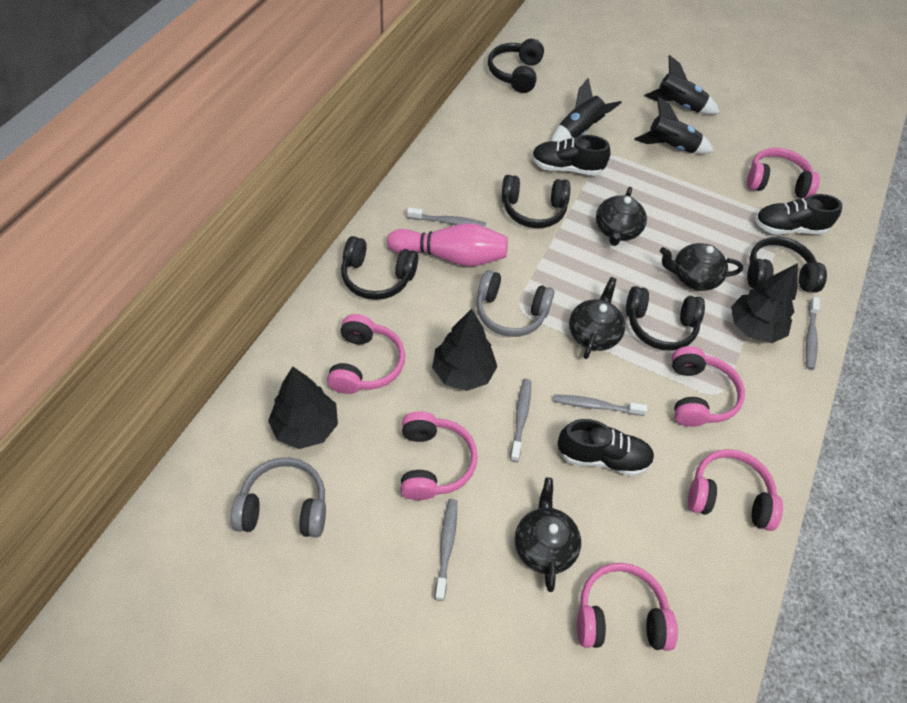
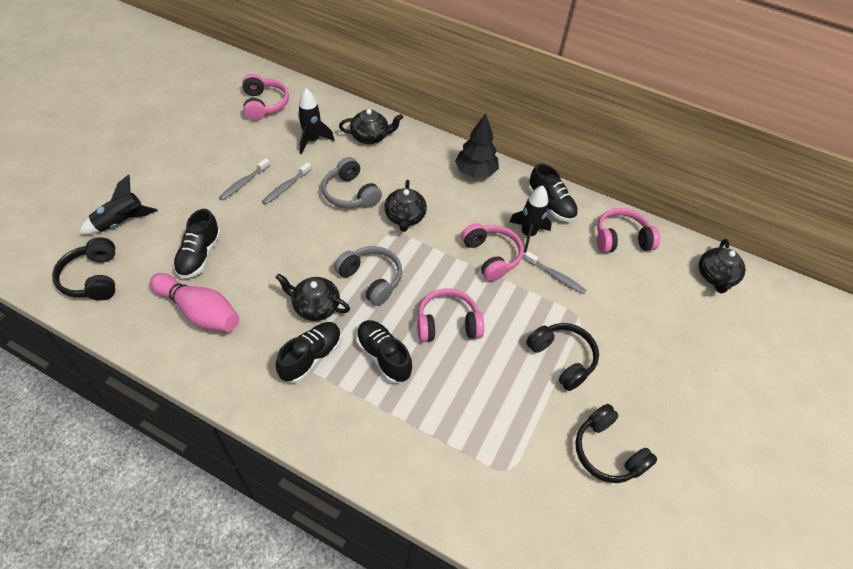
black headphones: 5 -> 3
black shoe: 3 -> 4
black tree: 3 -> 1
grey toothbrush: 5 -> 3
pink headphones: 6 -> 4

